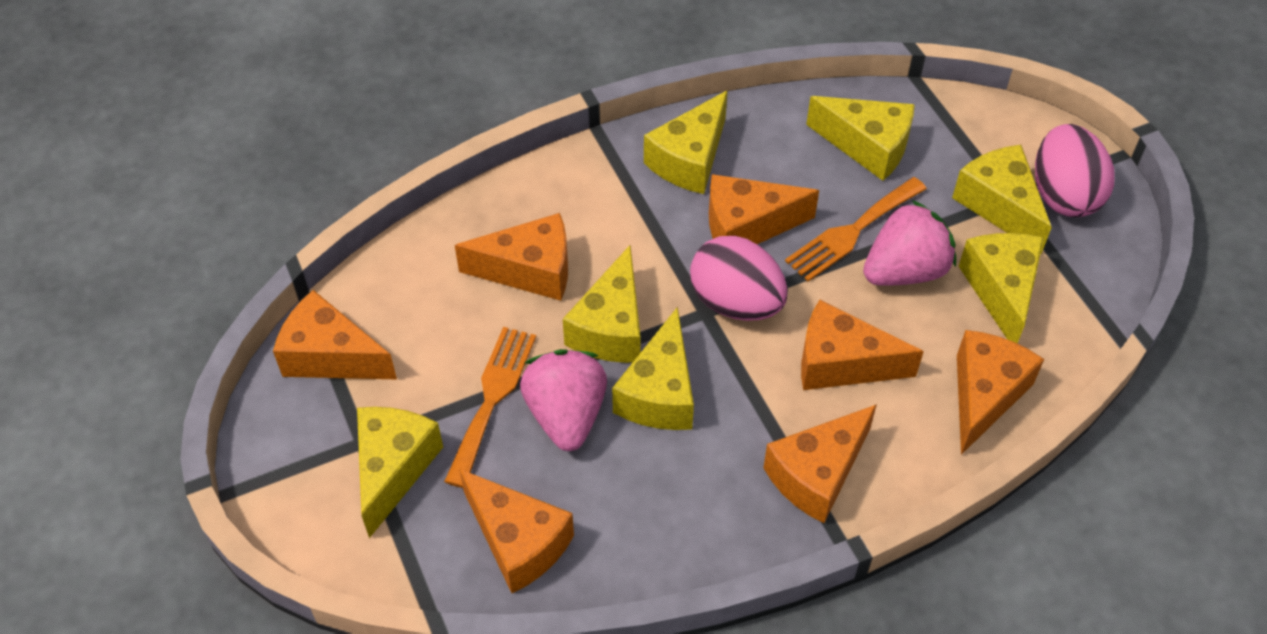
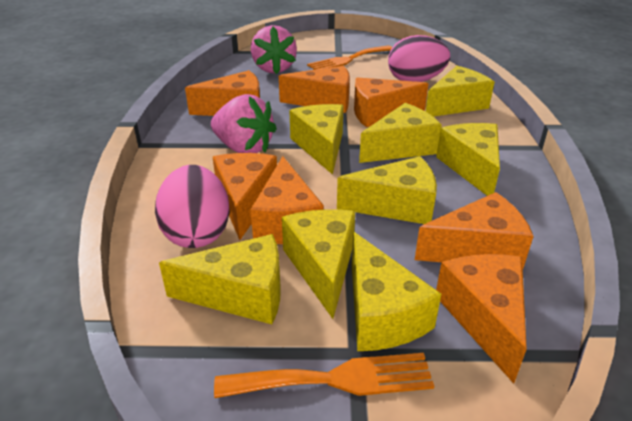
yellow cheese: 7 -> 8

